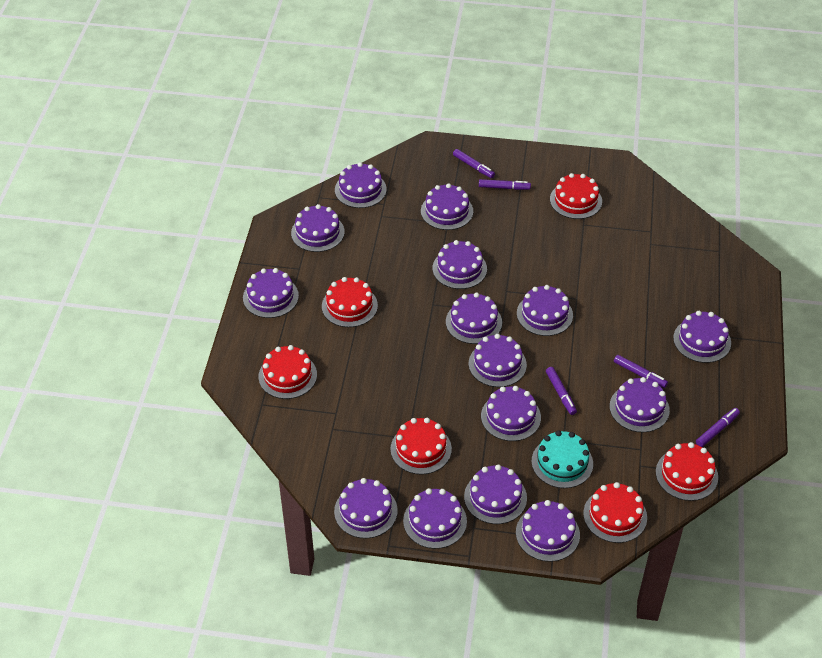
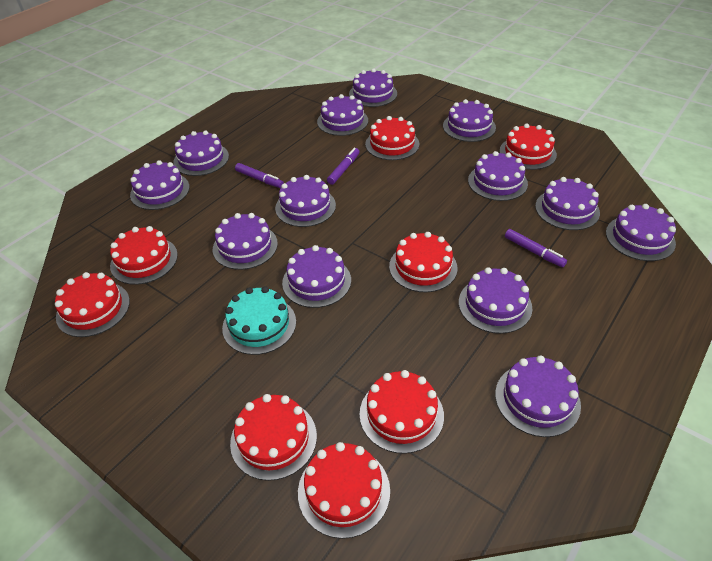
purple cake: 15 -> 13
purple marker: 5 -> 3
red cake: 6 -> 8

